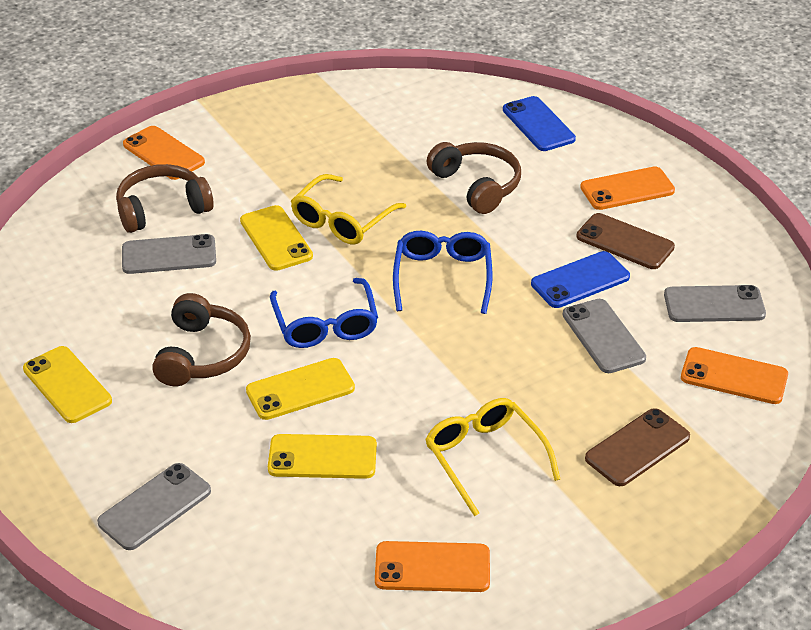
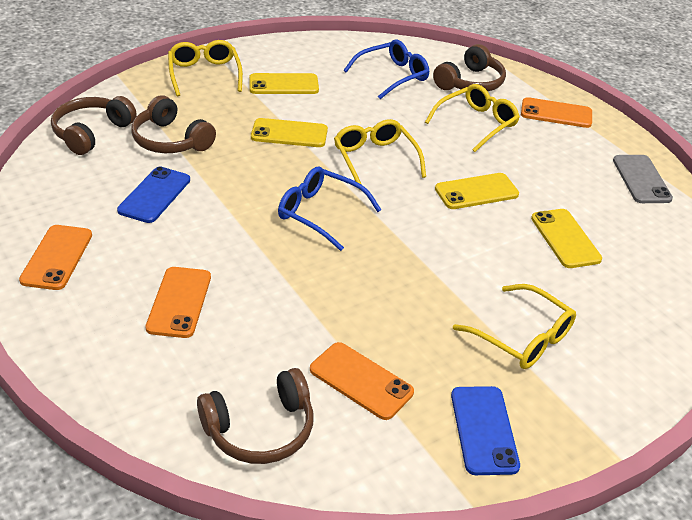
brown headphones: 3 -> 4
brown phone: 2 -> 0
grey phone: 4 -> 1
yellow glasses: 2 -> 4

